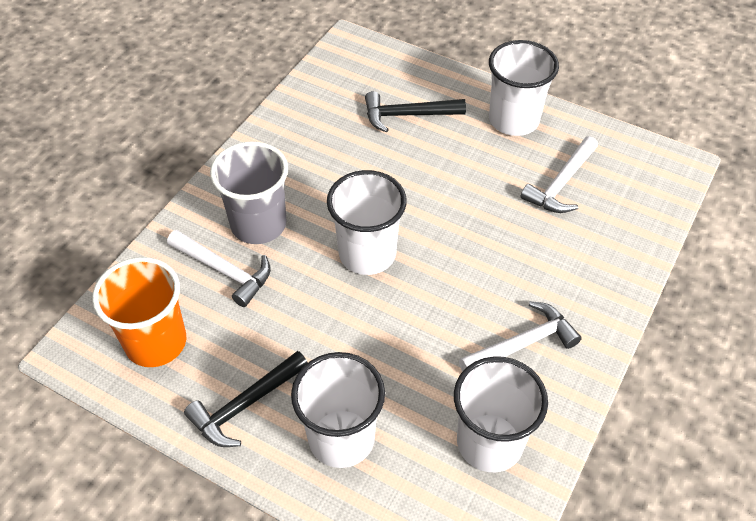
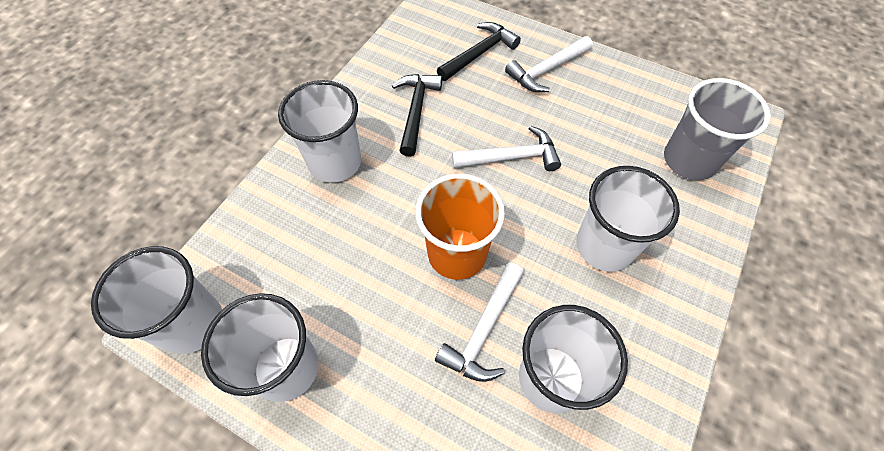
white cup: 4 -> 5

